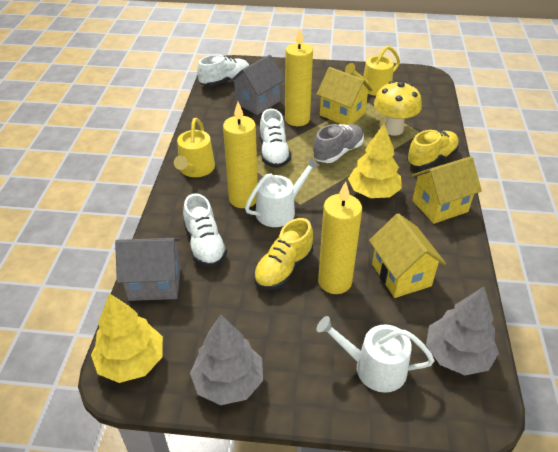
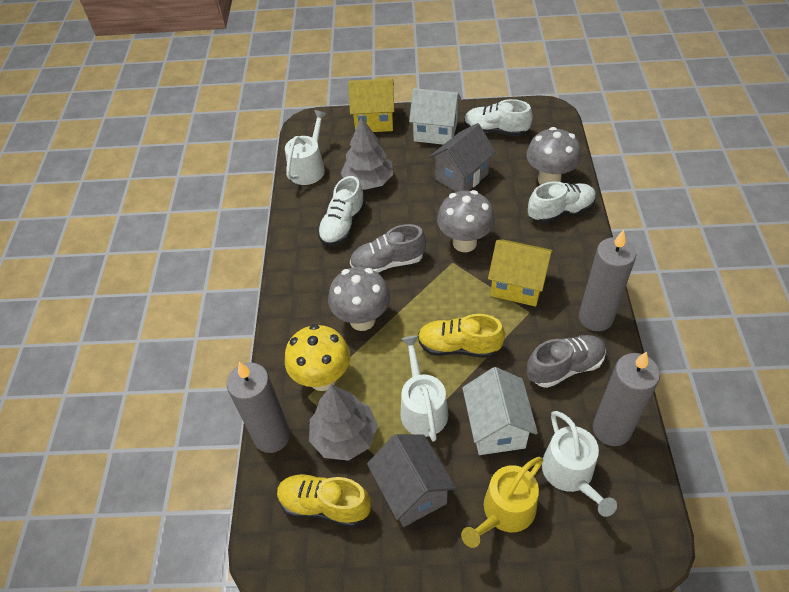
grey candle: 0 -> 3
grey mushroom: 0 -> 3
grey shoe: 1 -> 2
white house: 0 -> 2
white watering can: 2 -> 3
yellow candle: 3 -> 0
yellow house: 3 -> 2
yellow tree: 2 -> 0
yellow watering can: 2 -> 1

